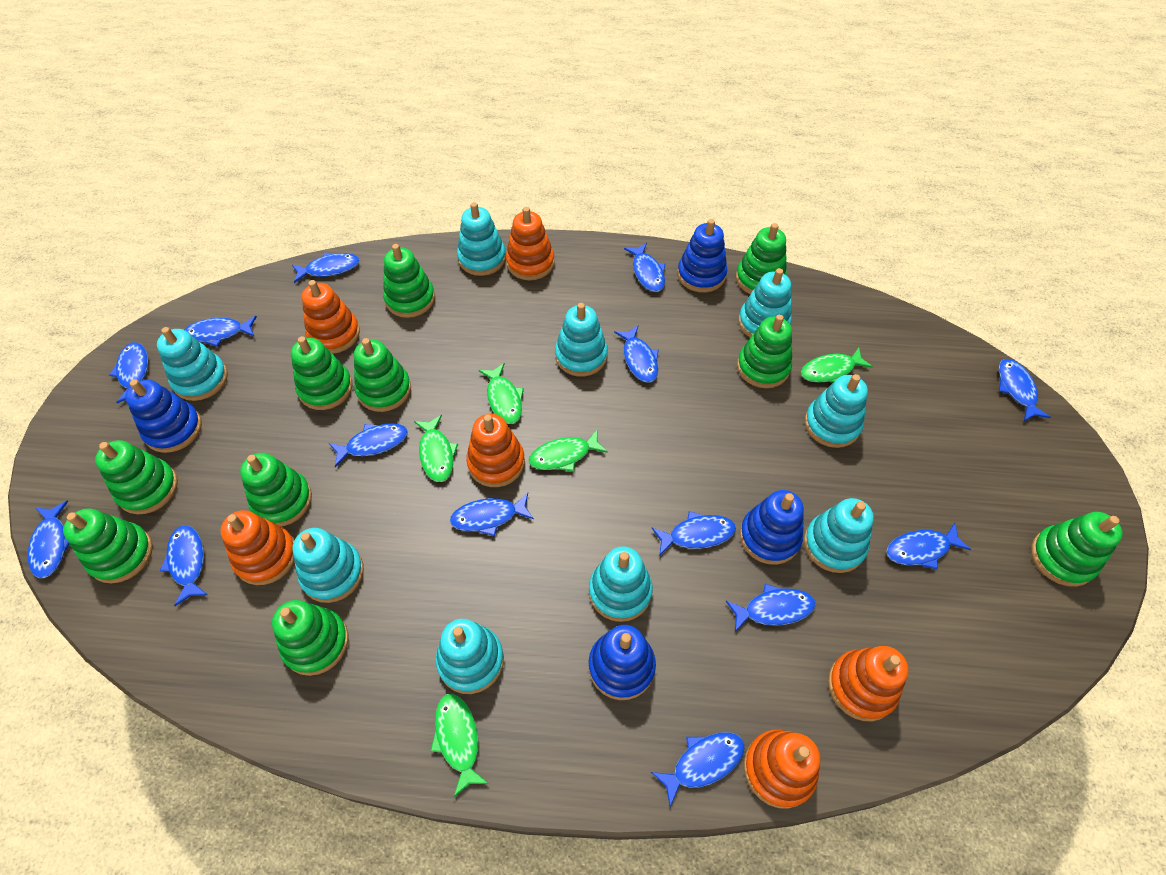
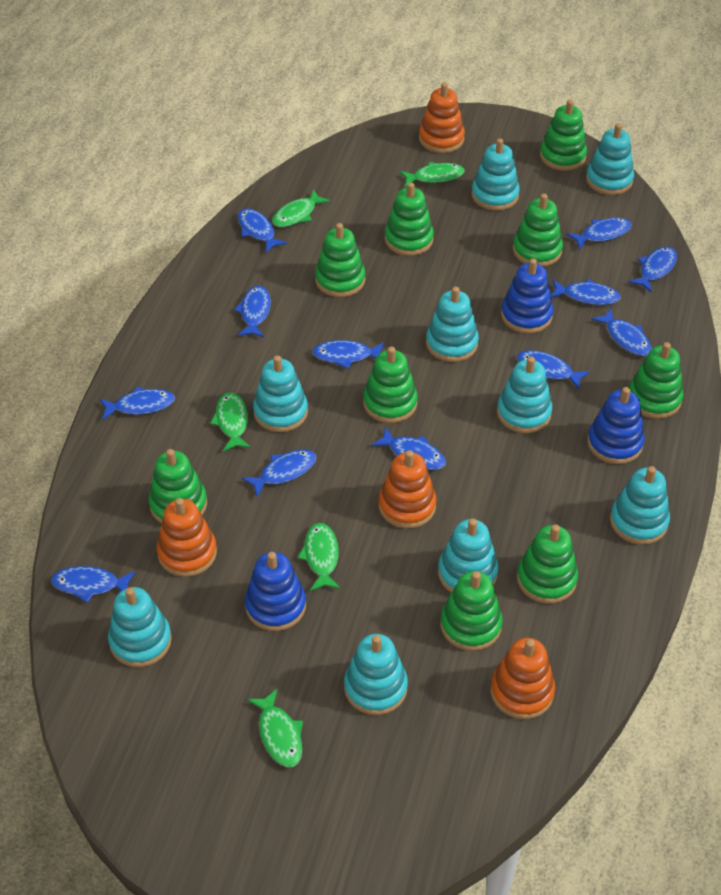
blue fish: 14 -> 12
blue stacking toy: 4 -> 3
green stacking toy: 10 -> 9
orange stacking toy: 6 -> 4

